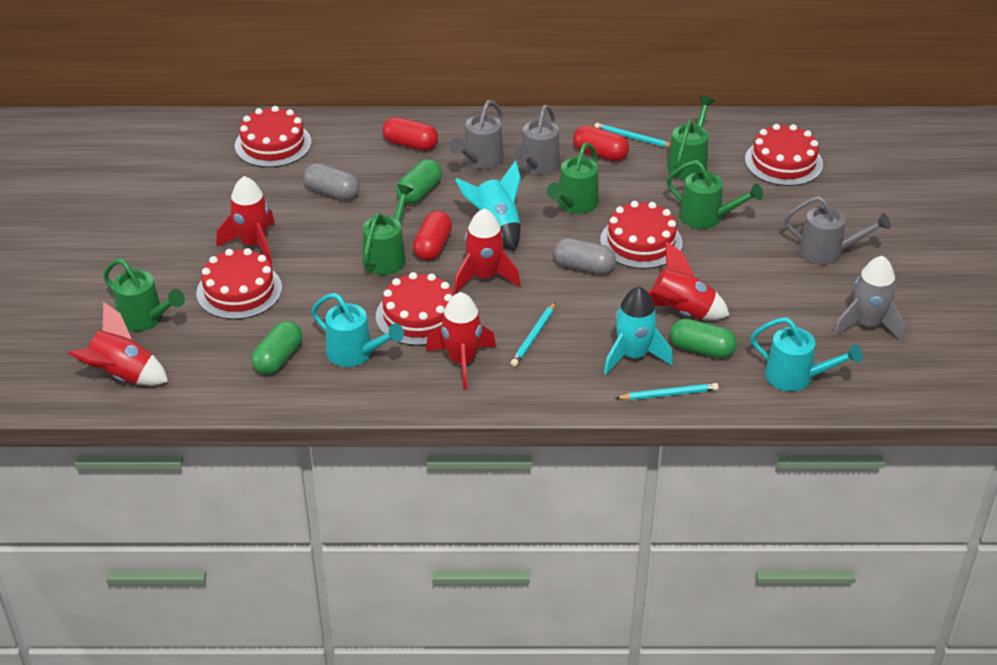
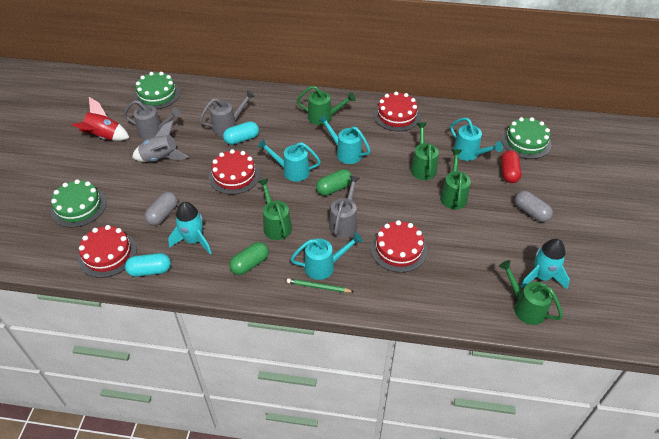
green cake: 0 -> 3
green capsule: 3 -> 2
green pencil: 0 -> 1
red cake: 5 -> 4
red capsule: 3 -> 1
red rocket: 5 -> 1
turquoise capsule: 0 -> 2
turquoise pencil: 3 -> 0
turquoise watering can: 2 -> 4

